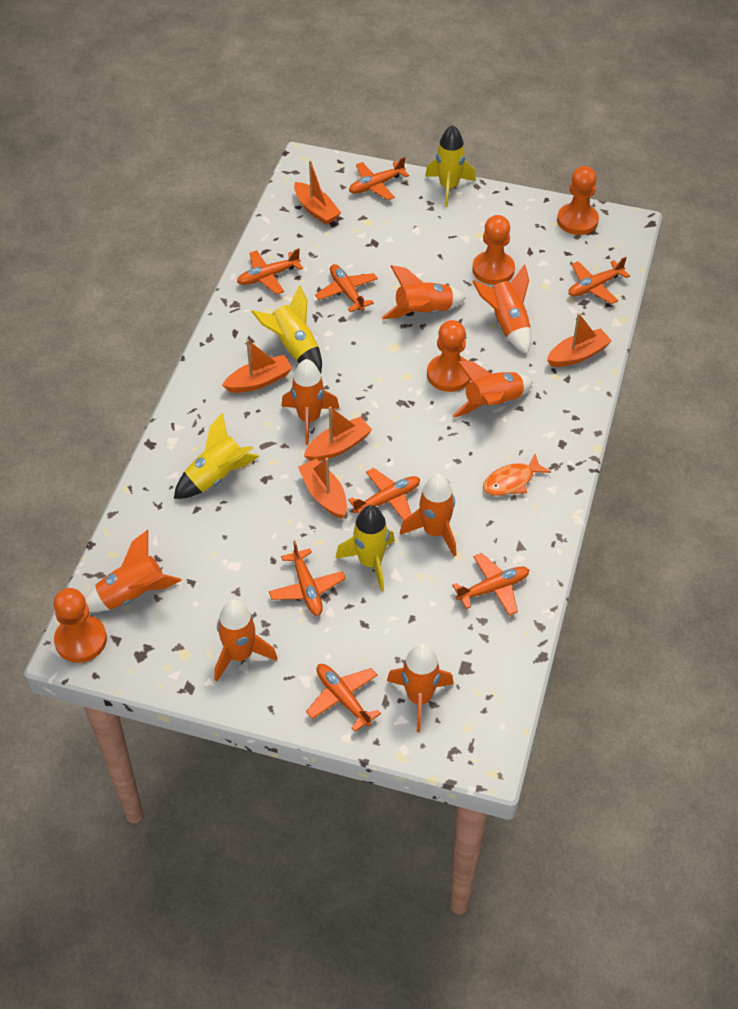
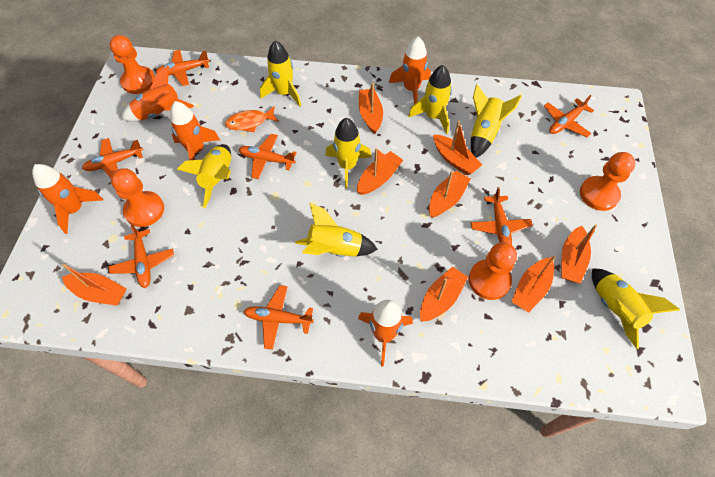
orange boat: 5 -> 8
orange plane: 8 -> 7
orange rocket: 8 -> 5
yellow rocket: 4 -> 7

